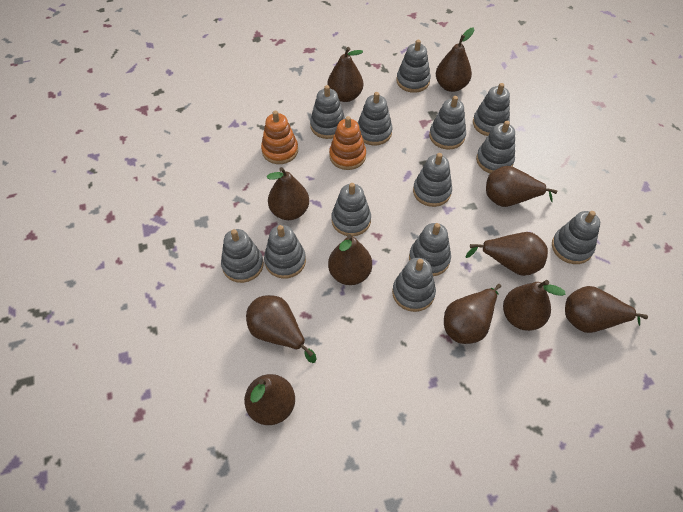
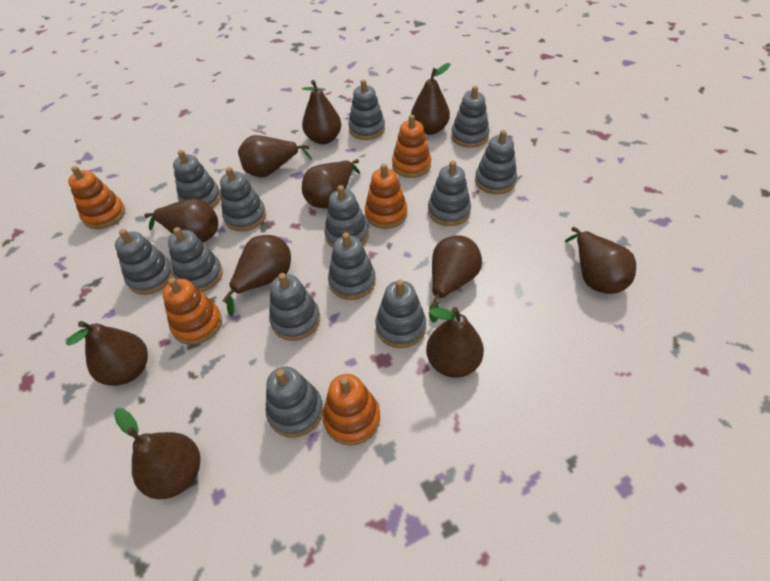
orange stacking toy: 2 -> 5

